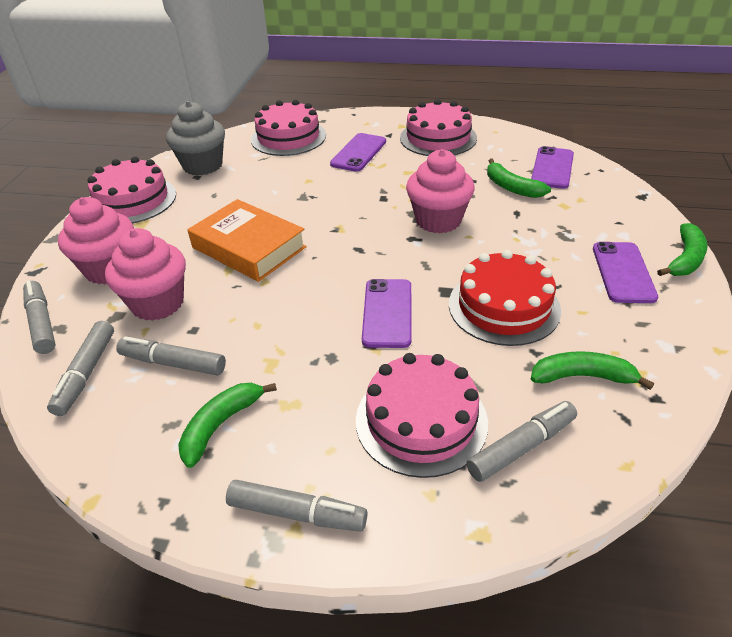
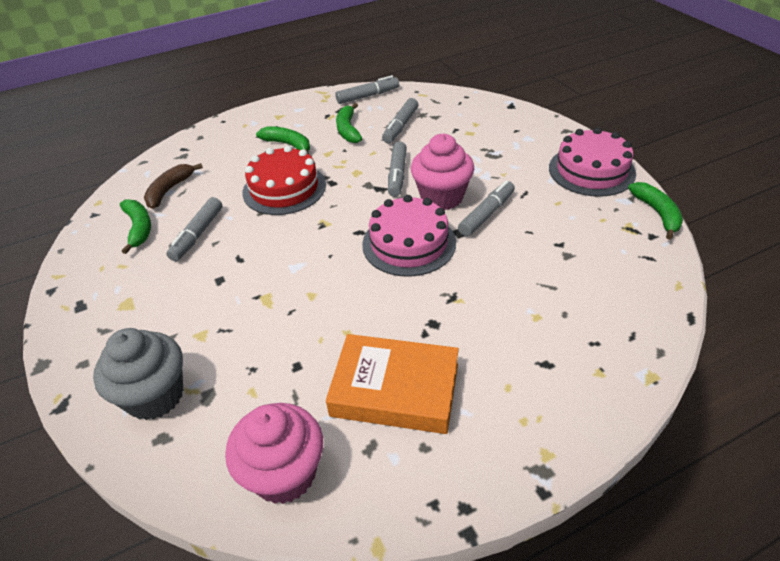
brown banana: 0 -> 1
pink cake: 4 -> 2
pink cupcake: 3 -> 2
purple phone: 4 -> 0

